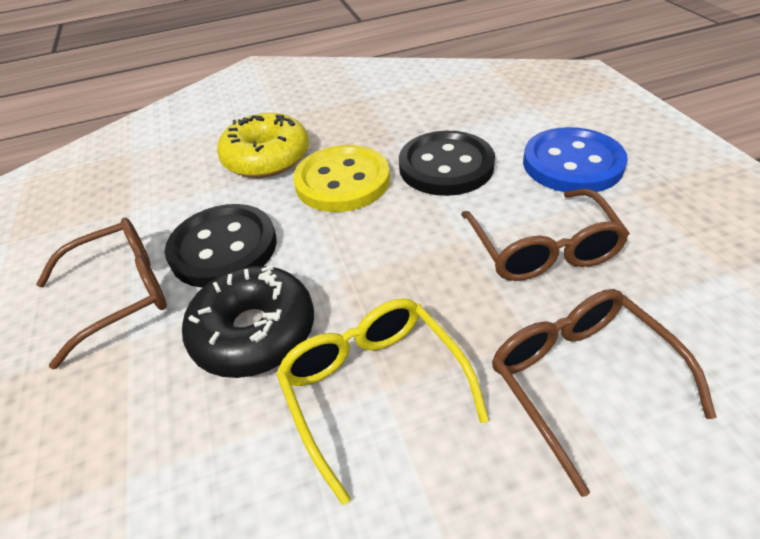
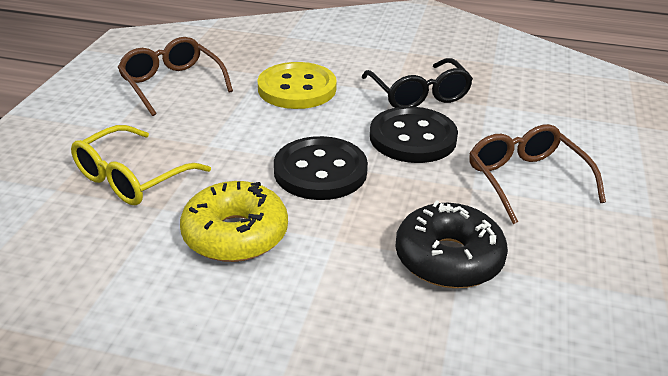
black glasses: 0 -> 1
blue button: 1 -> 0
brown glasses: 3 -> 2

